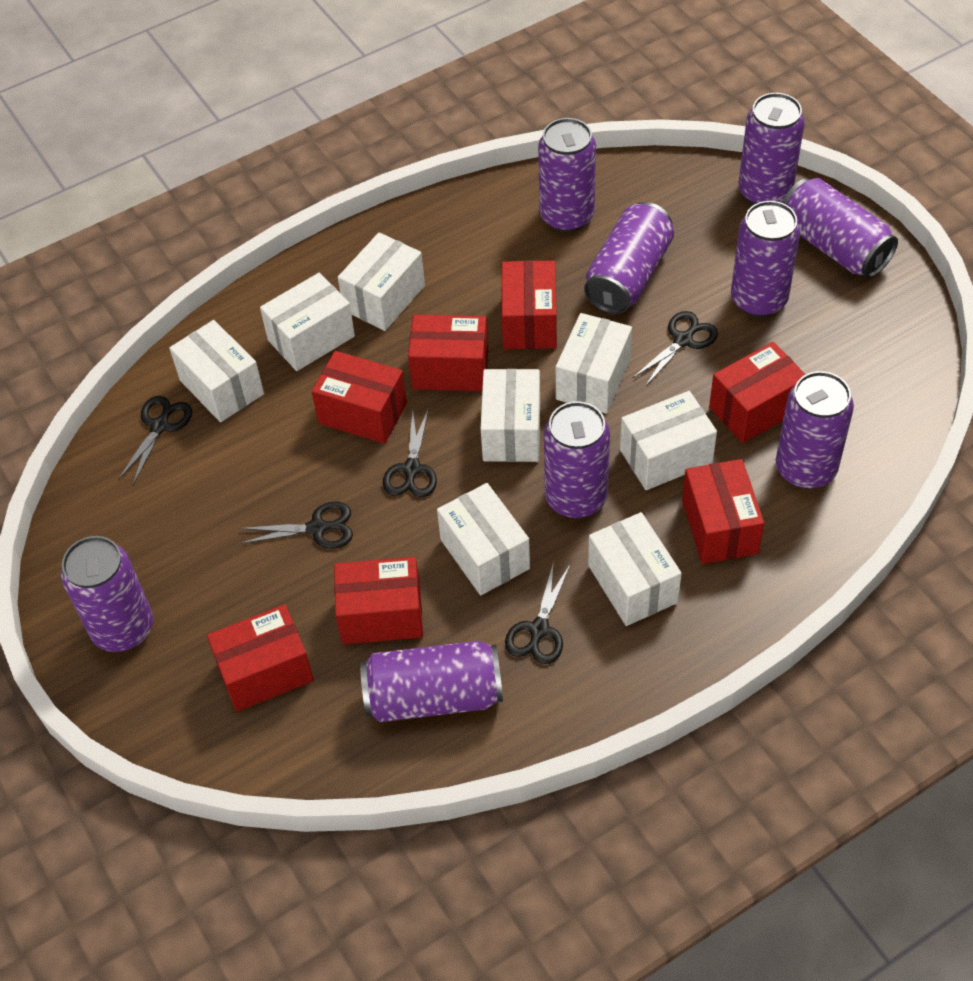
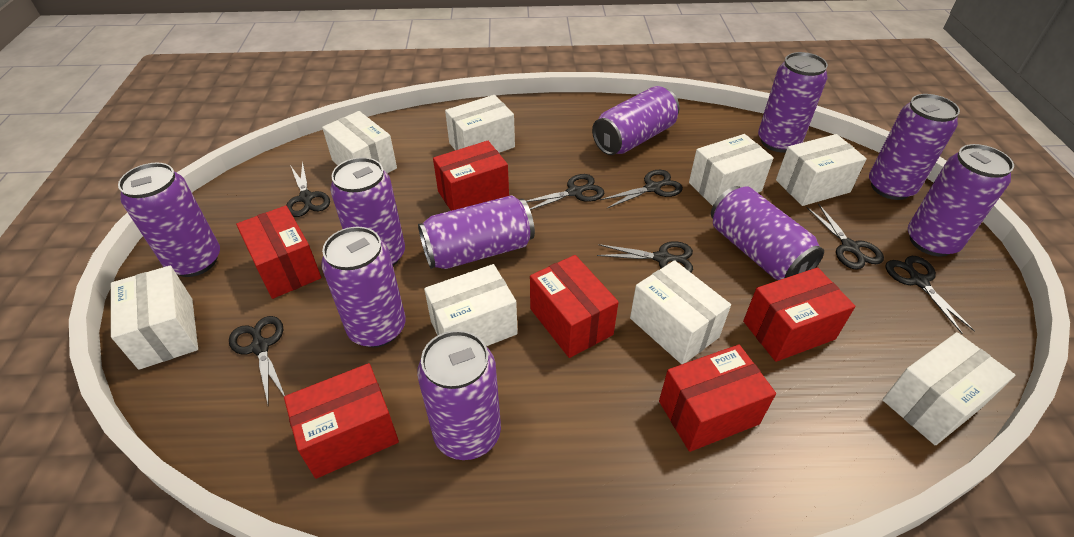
black scissors: 5 -> 7
purple can: 9 -> 10
red box: 7 -> 6

